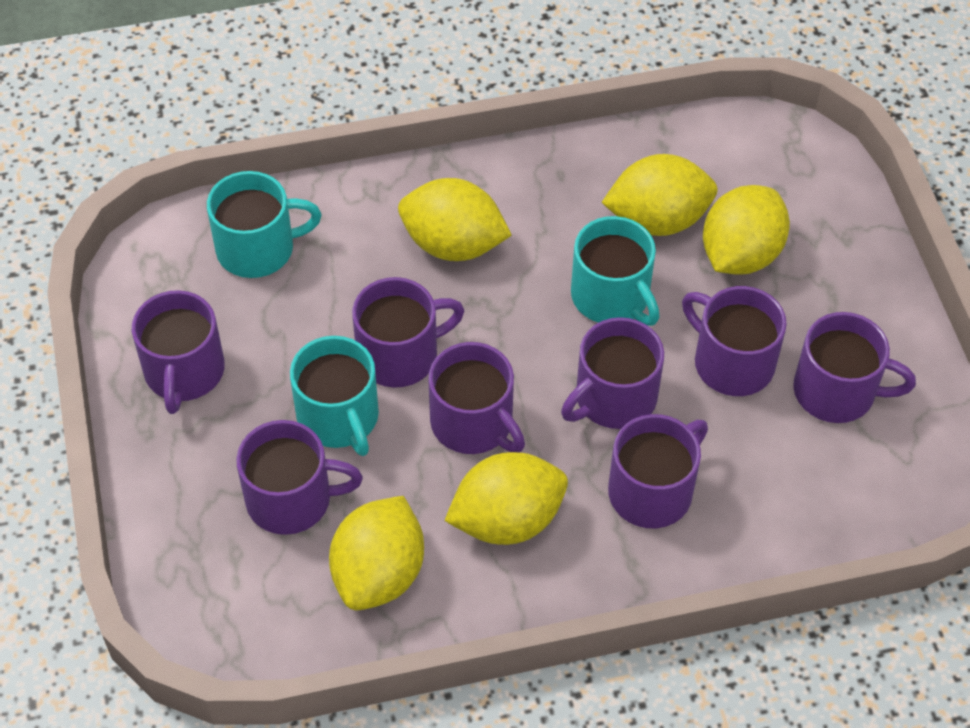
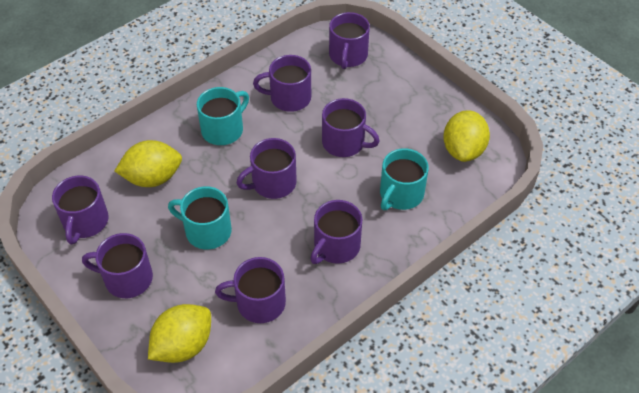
yellow lemon: 5 -> 3

